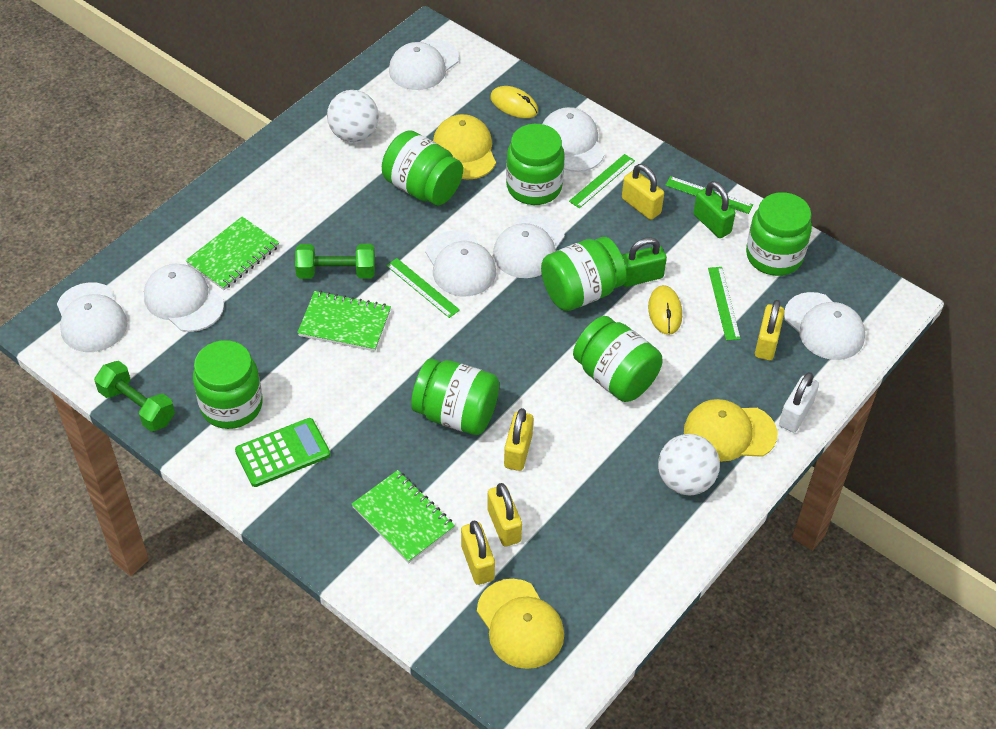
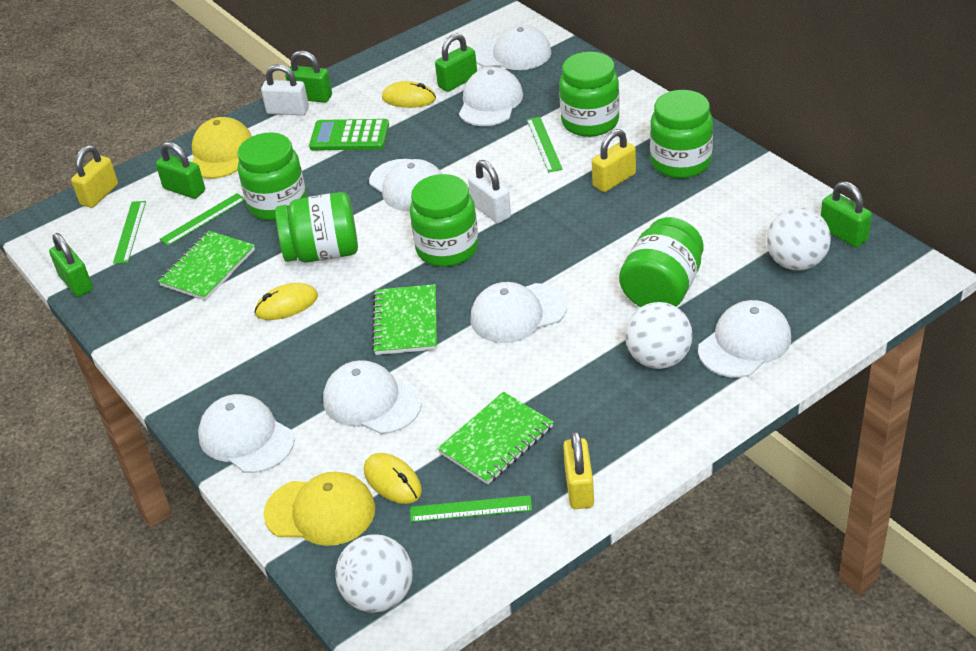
green dumbbell: 2 -> 0
green jar: 7 -> 6
green padlock: 2 -> 5
white ball: 2 -> 3
white padlock: 1 -> 2
yellow cap: 3 -> 2
yellow mouse: 2 -> 3
yellow padlock: 5 -> 3

